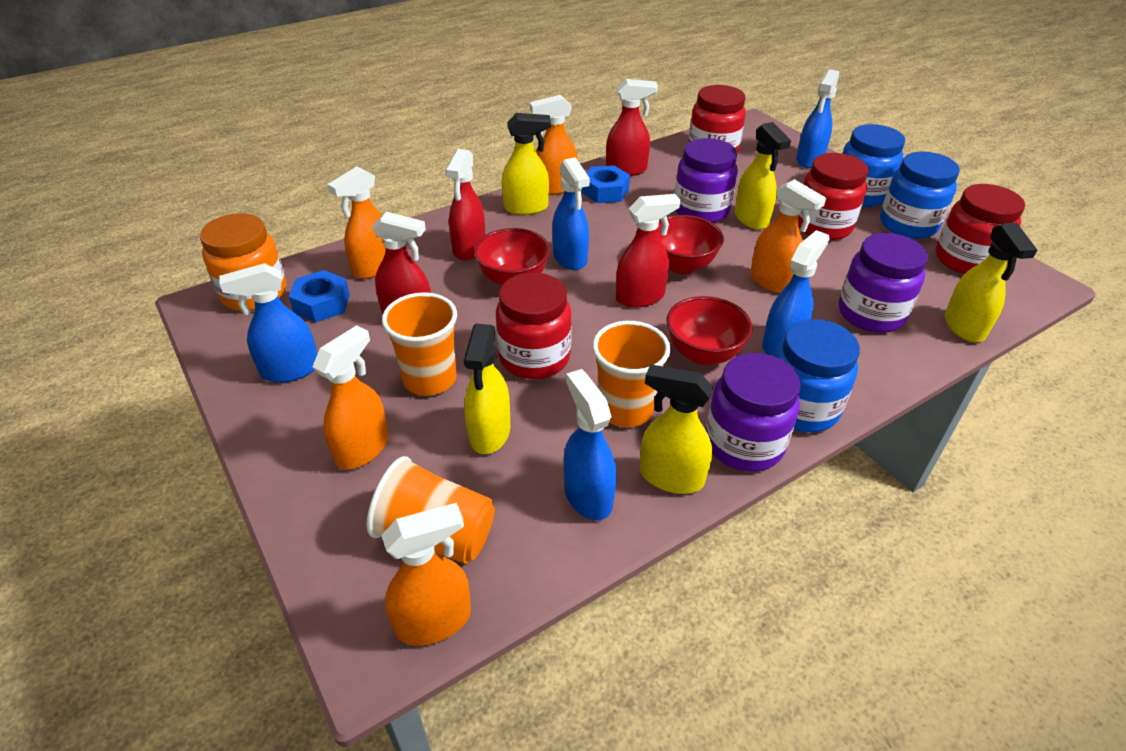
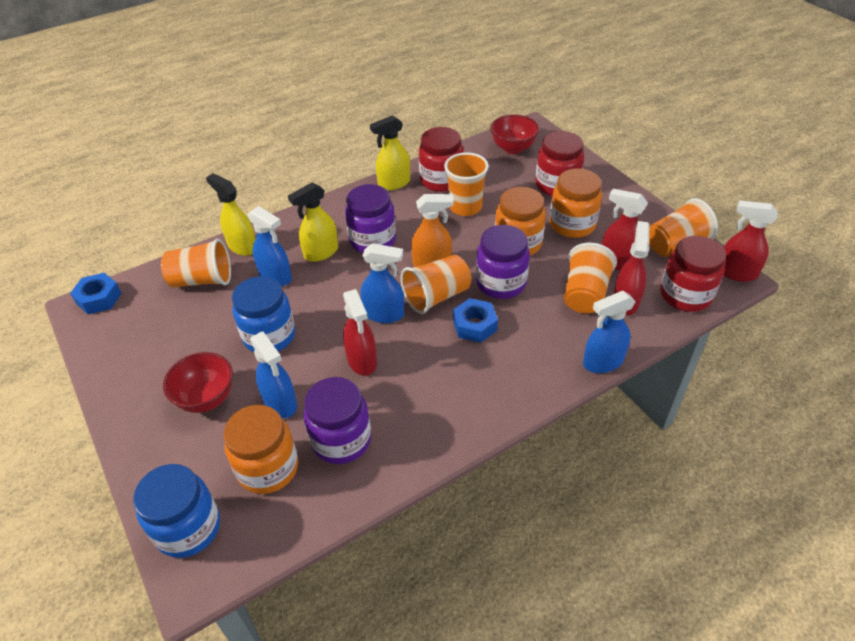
blue jar: 3 -> 2
blue spray bottle: 5 -> 4
orange cup: 3 -> 5
orange jar: 1 -> 3
orange spray bottle: 5 -> 1
red bowl: 3 -> 2
red jar: 4 -> 3
yellow spray bottle: 5 -> 3

